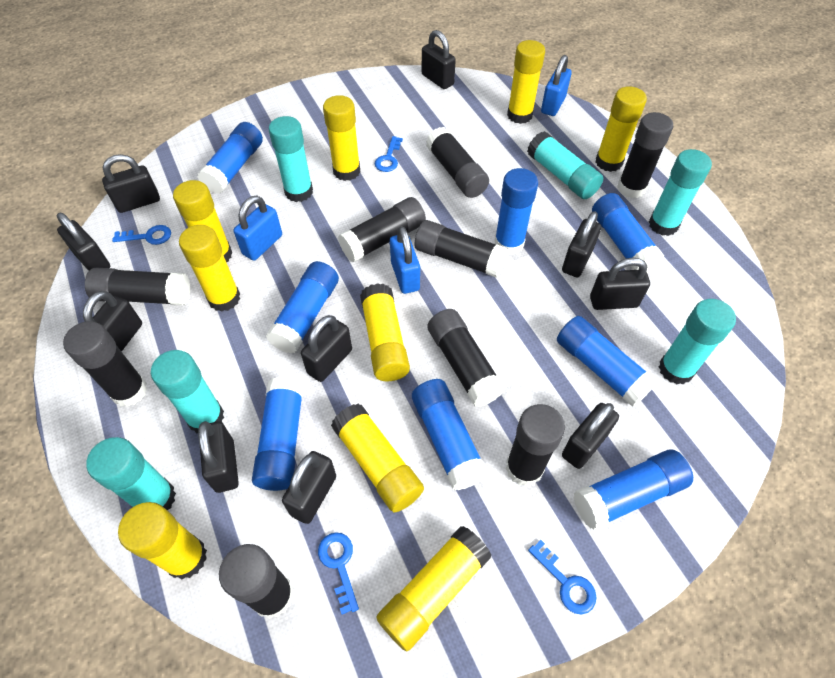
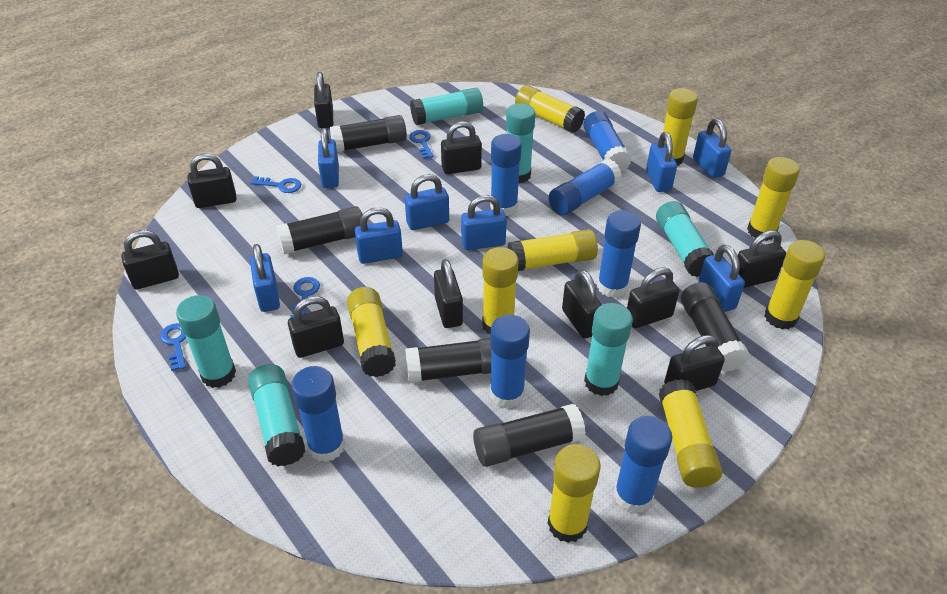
black glue stick: 9 -> 5
blue glue stick: 8 -> 7
blue padlock: 3 -> 8

